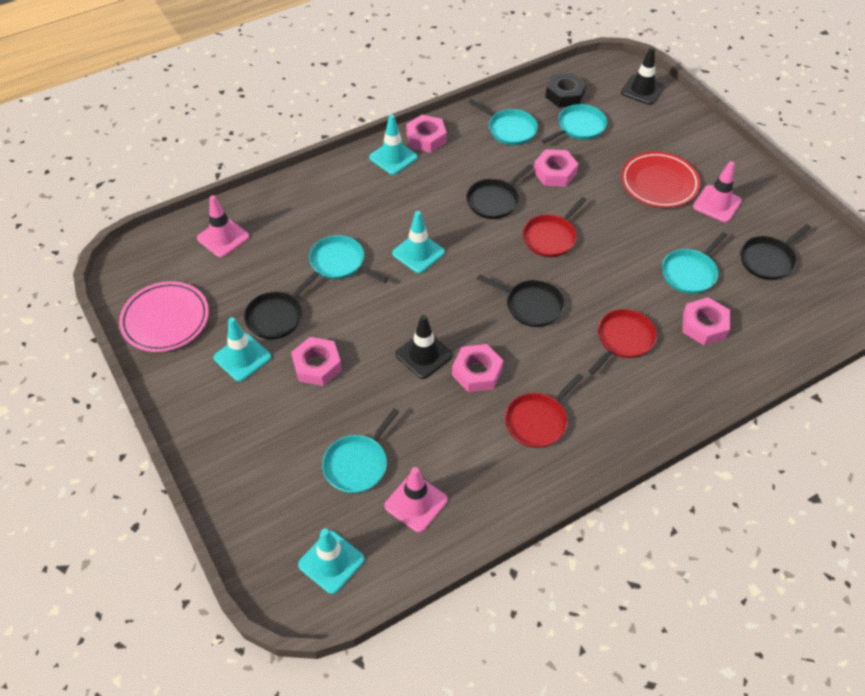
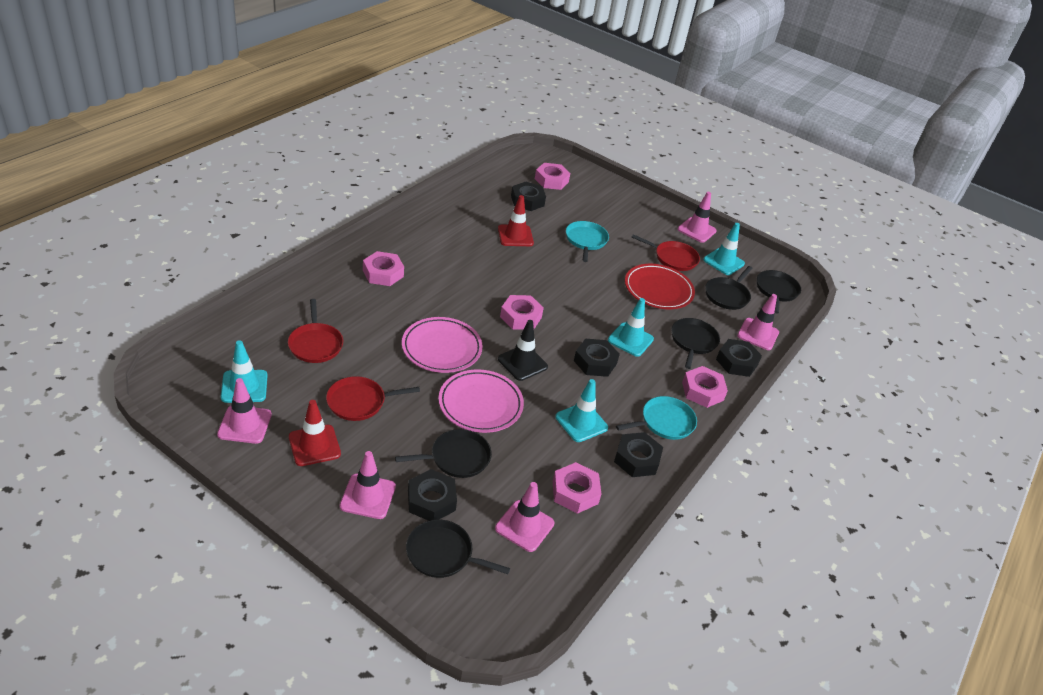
black nut: 1 -> 5
black pan: 4 -> 5
black traffic cone: 2 -> 1
pink plate: 1 -> 2
pink traffic cone: 3 -> 5
red traffic cone: 0 -> 2
turquoise pan: 5 -> 2

